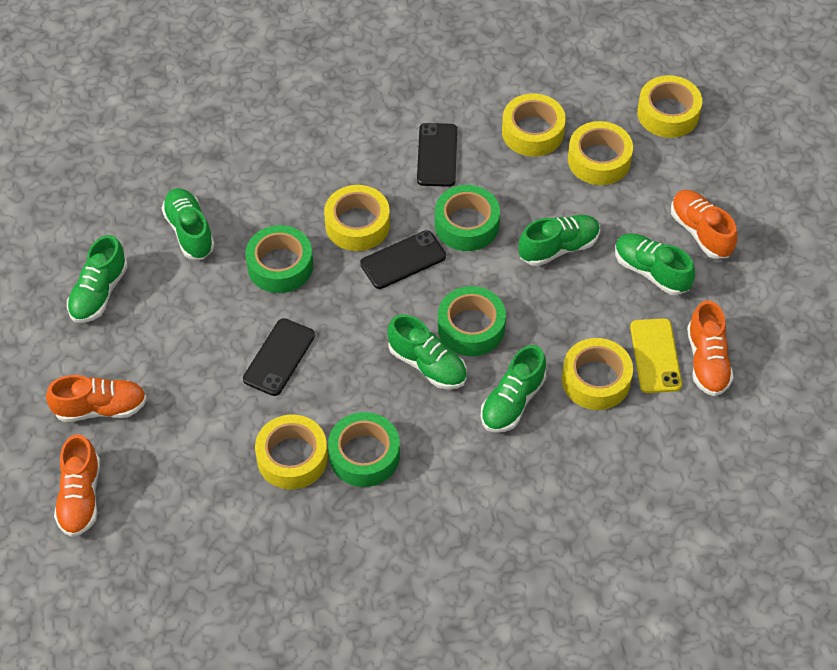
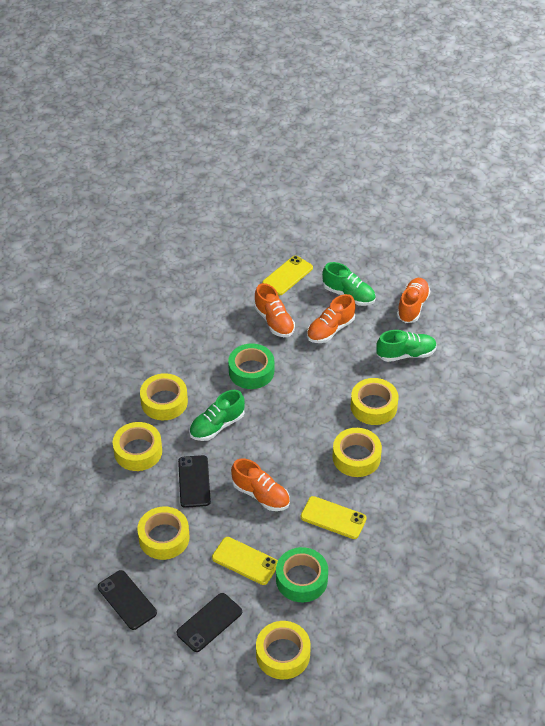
green shoe: 6 -> 3
green tape: 4 -> 2
yellow phone: 1 -> 3

